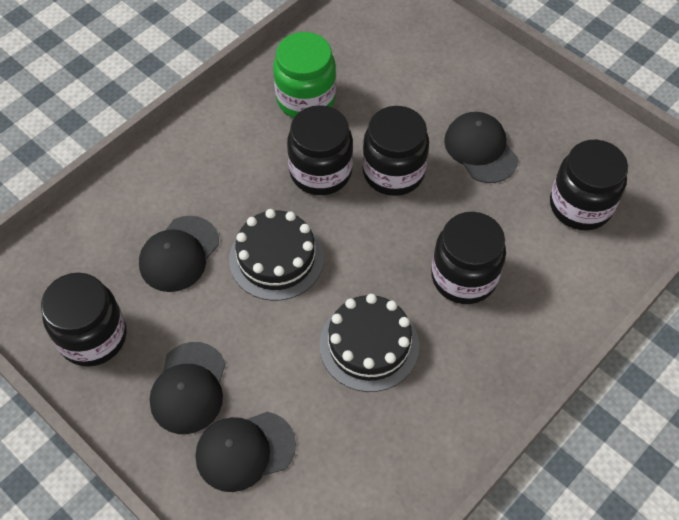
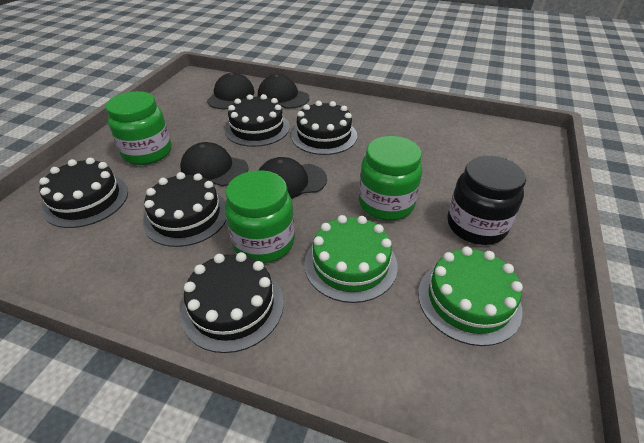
black cake: 2 -> 5
black jar: 5 -> 1
green cake: 0 -> 2
green jar: 1 -> 3

